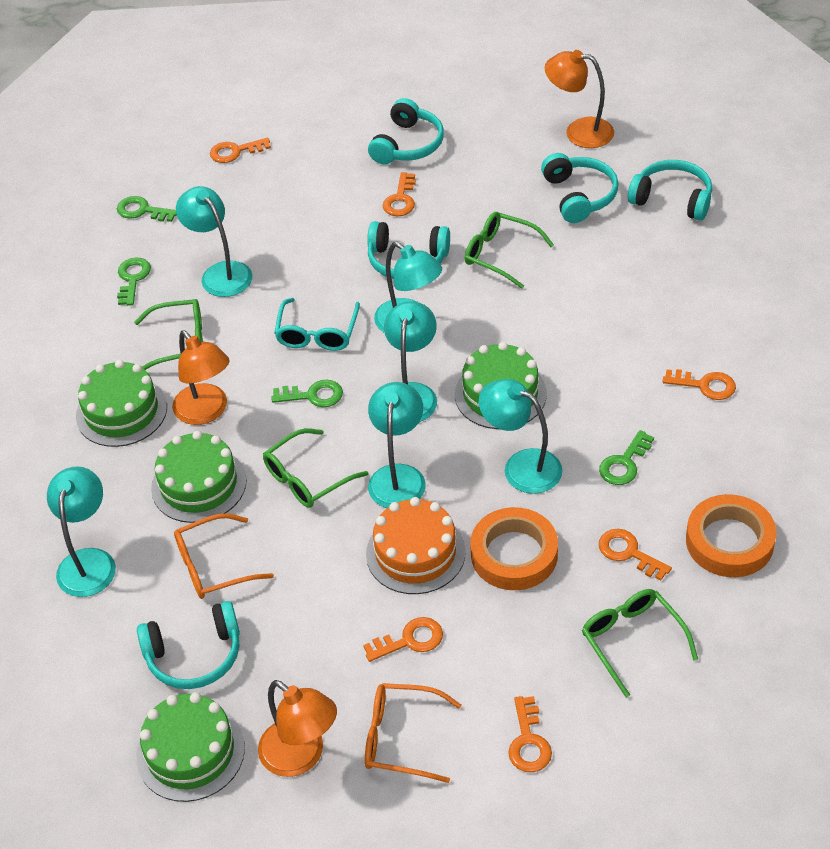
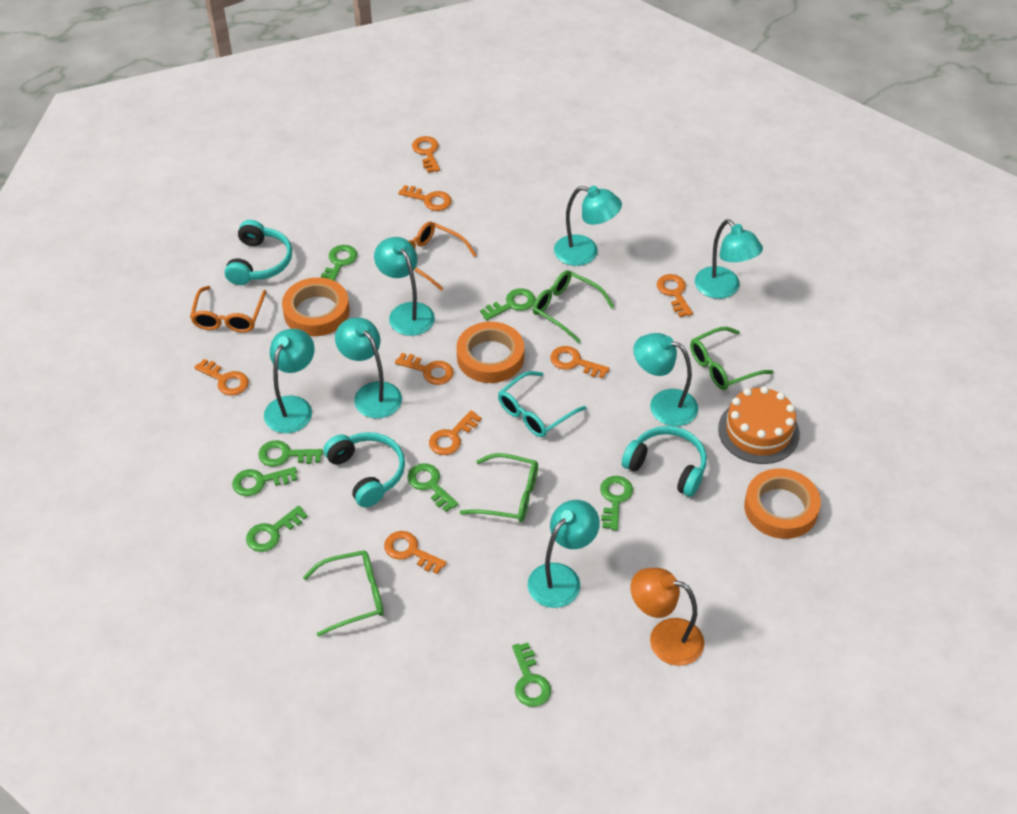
green cake: 4 -> 0
green key: 4 -> 8
orange key: 6 -> 8
orange lamp: 3 -> 1
orange tape: 2 -> 3
turquoise headphones: 5 -> 3
turquoise lamp: 6 -> 7

